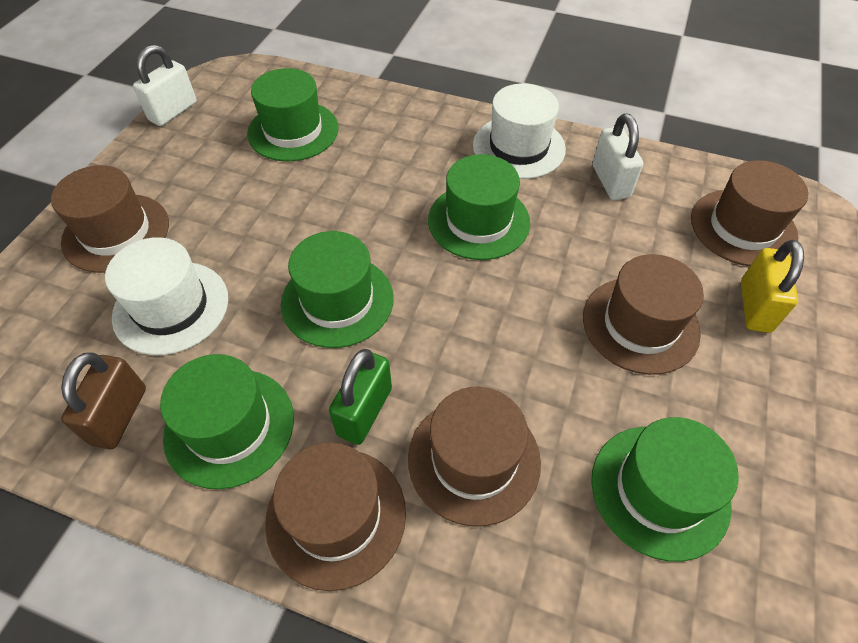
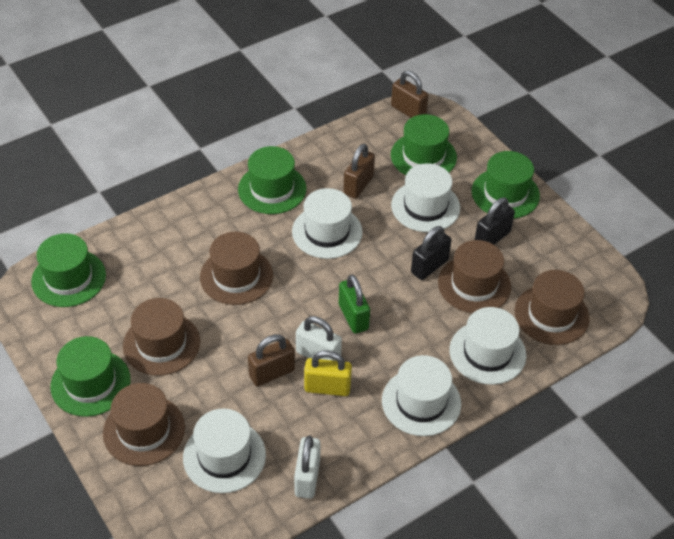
black padlock: 0 -> 2
brown padlock: 1 -> 3
white hat: 2 -> 5

